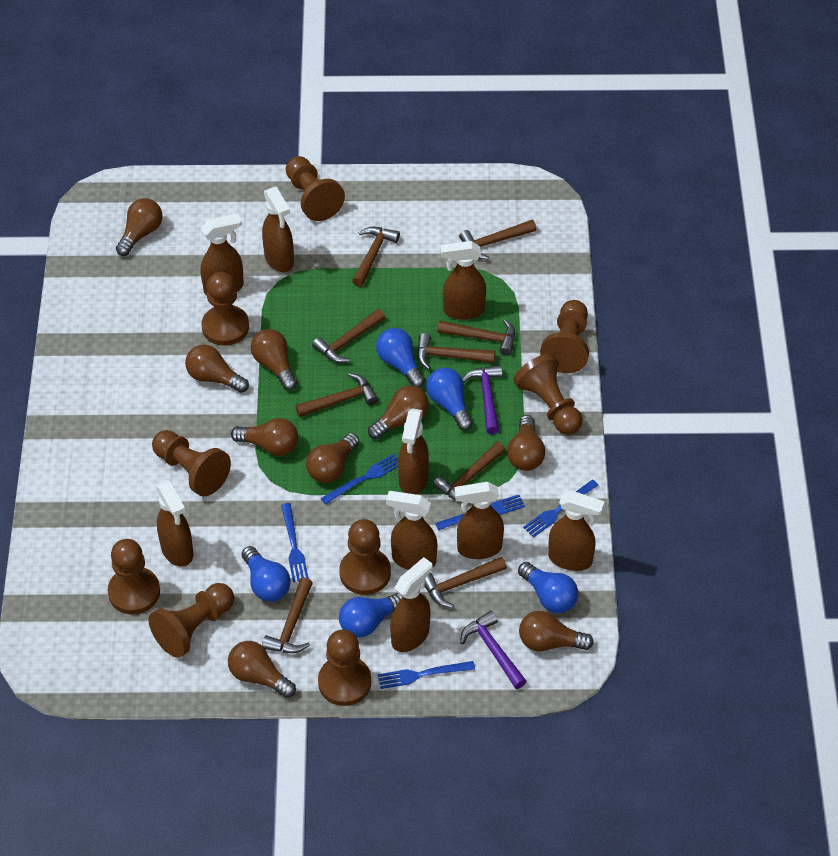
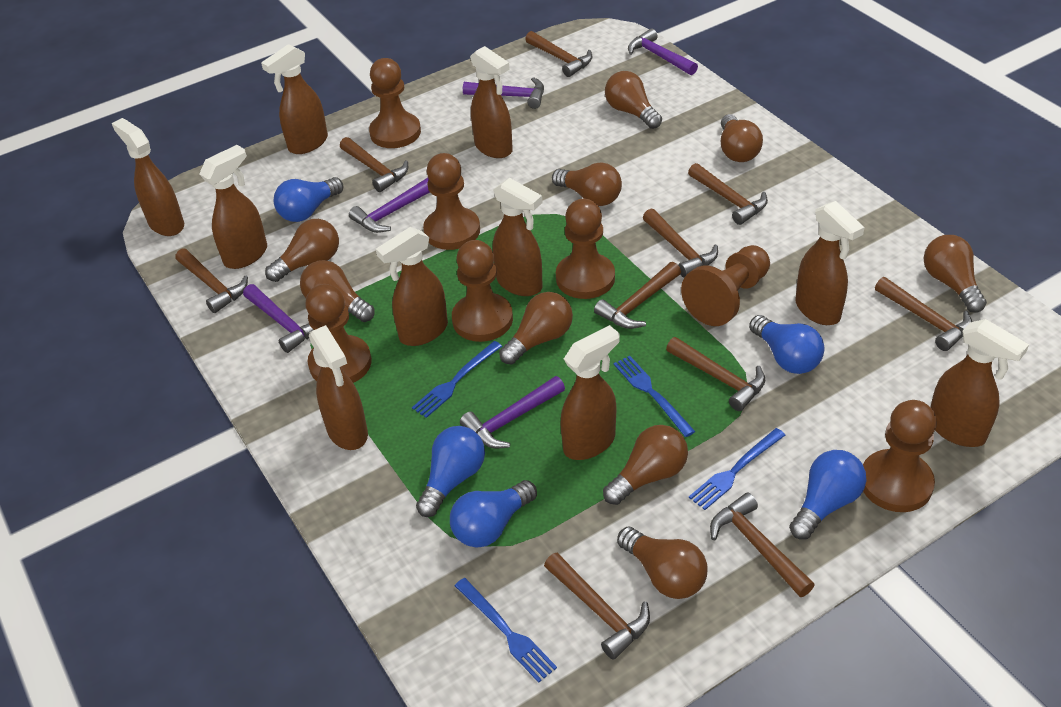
blue fork: 5 -> 4
brown hammer: 9 -> 10
brown pawn: 9 -> 7
brown spray bottle: 9 -> 10
purple hammer: 2 -> 5

